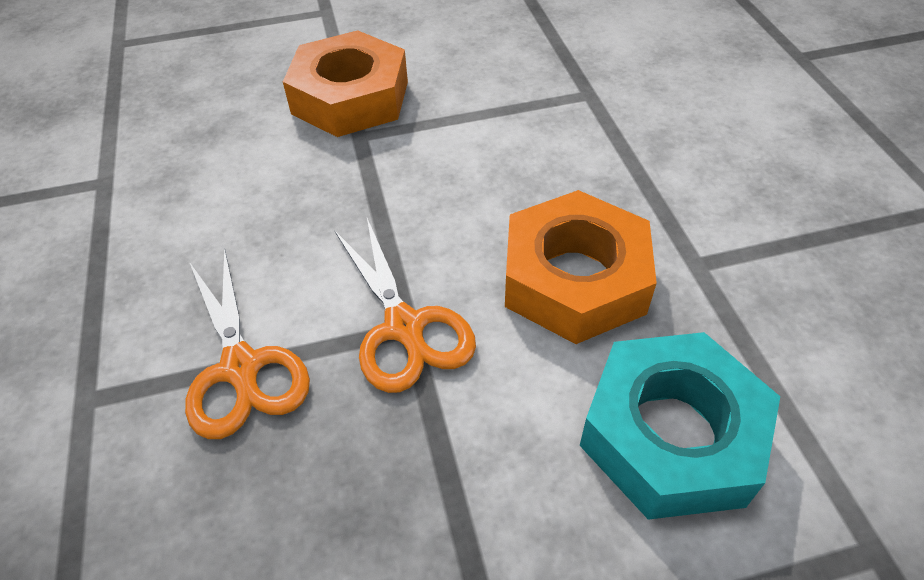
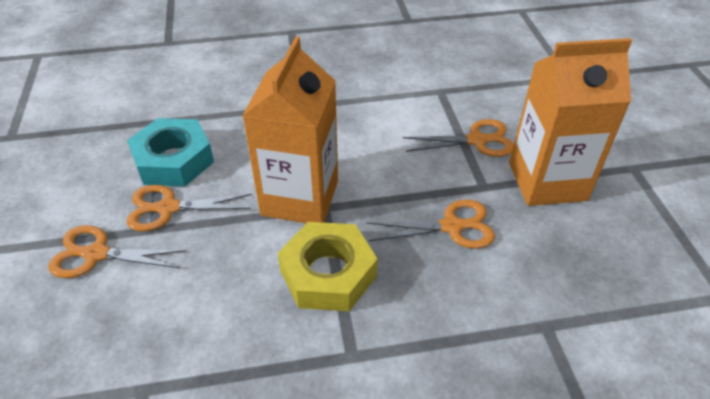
orange carton: 0 -> 2
orange nut: 2 -> 0
orange scissors: 2 -> 4
yellow nut: 0 -> 1

